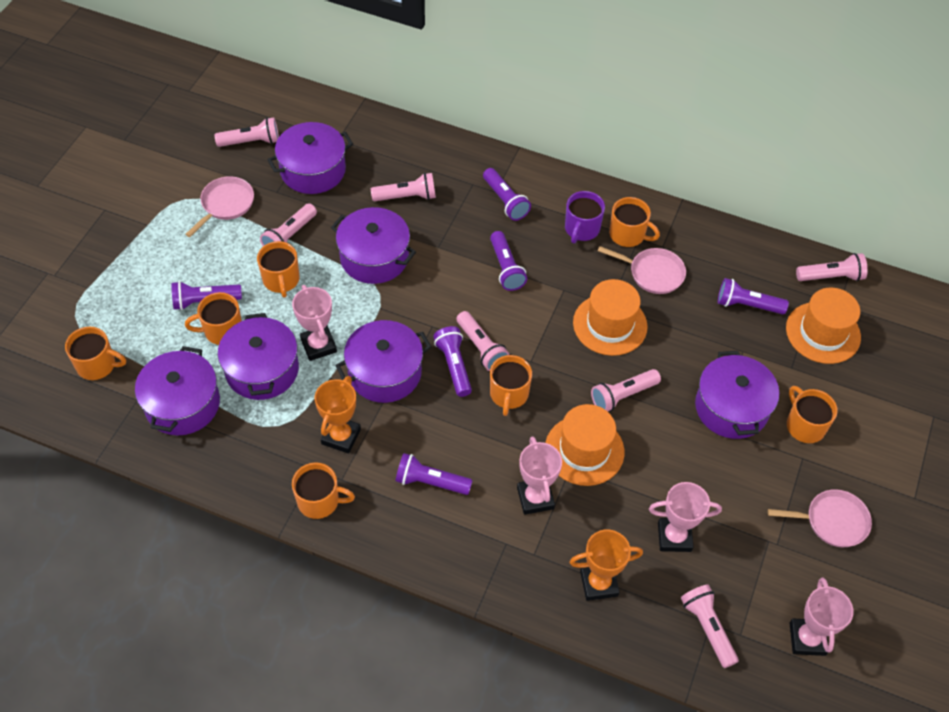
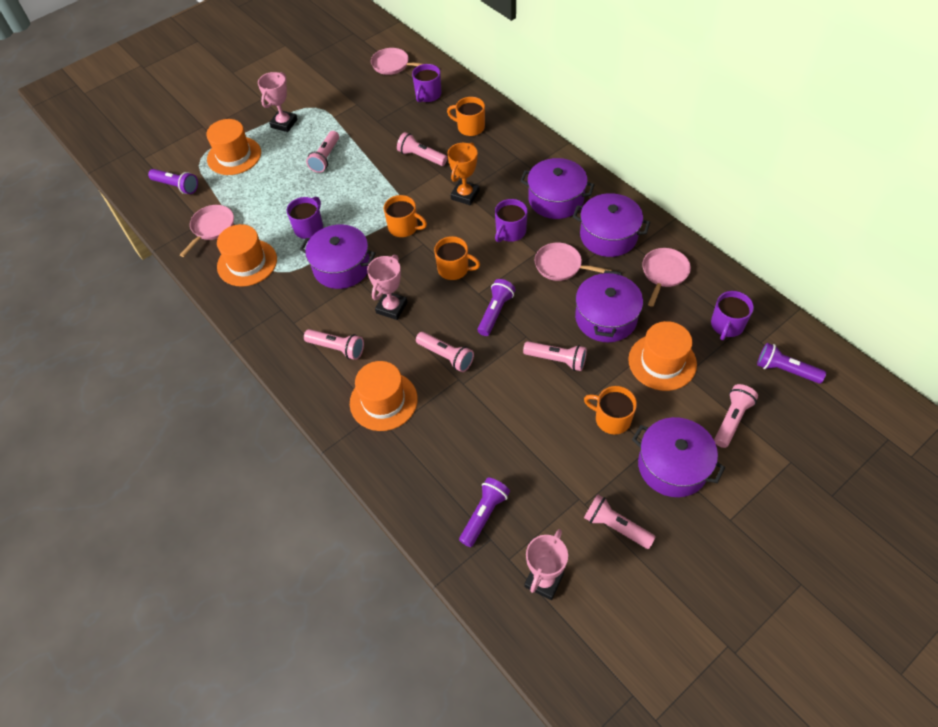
orange hat: 3 -> 4
orange mug: 7 -> 4
orange trophy: 2 -> 1
pink pan: 3 -> 4
pink trophy: 4 -> 3
purple flashlight: 6 -> 4
purple mug: 1 -> 4
purple pot: 6 -> 5

